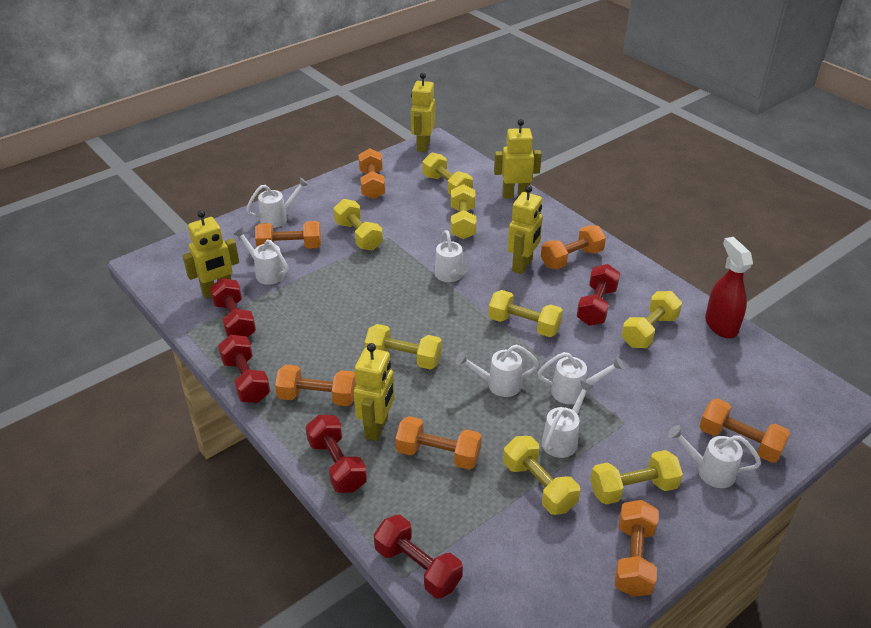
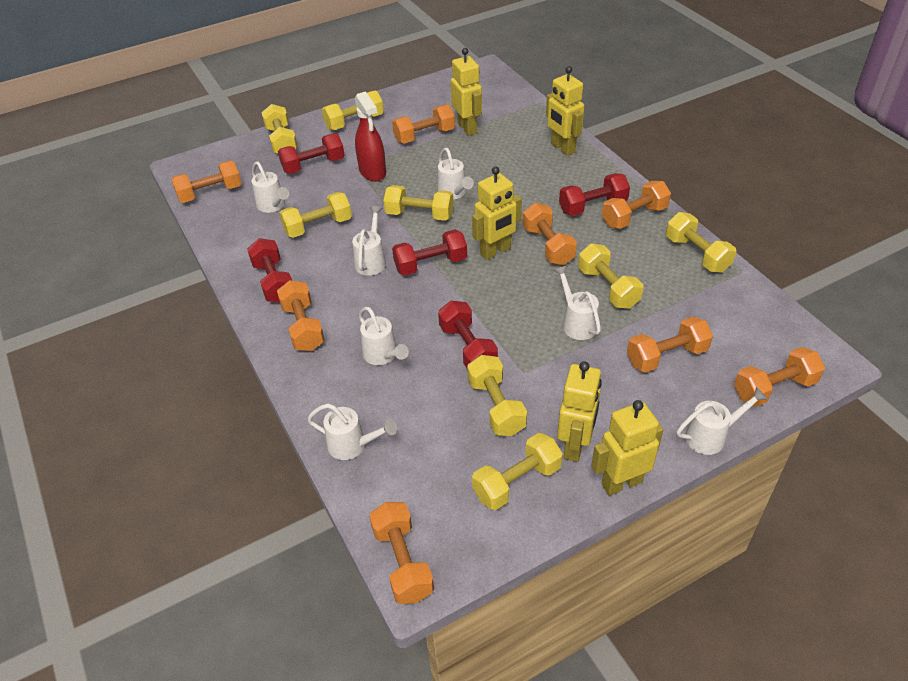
orange dumbbell: 7 -> 8

